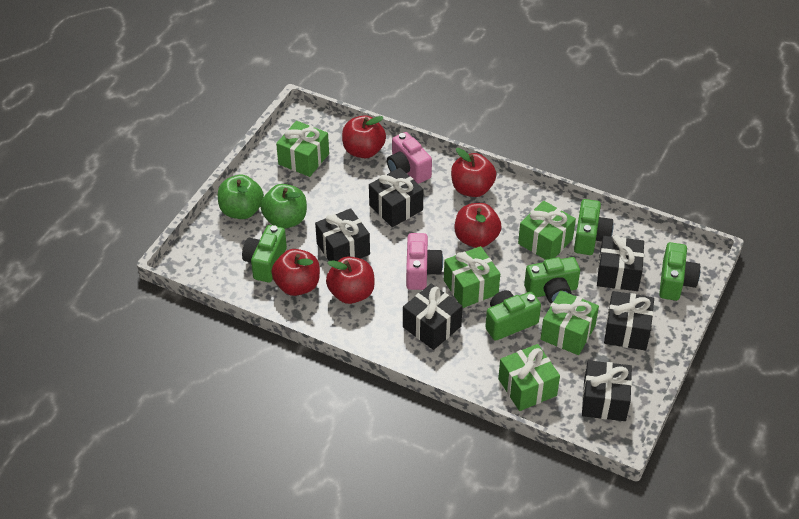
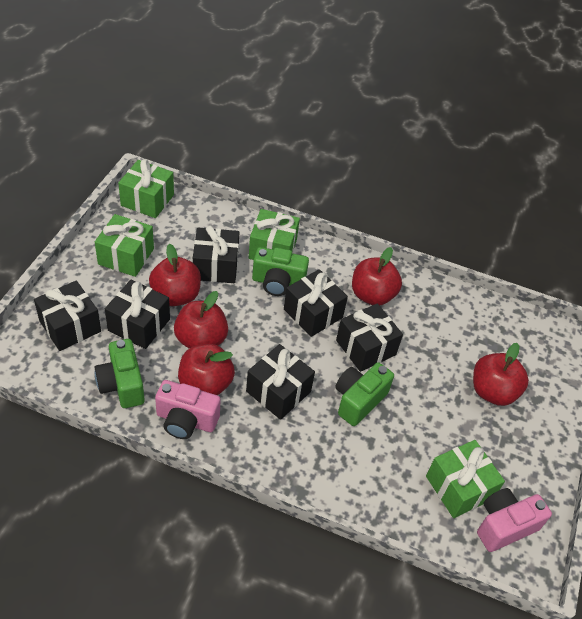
green apple: 2 -> 0
green camera: 5 -> 3
green gift: 5 -> 4

